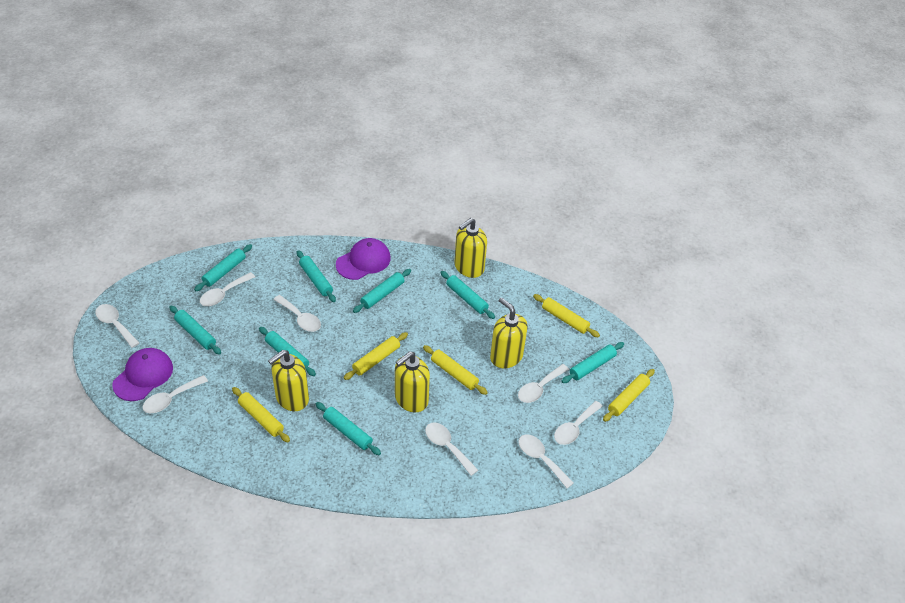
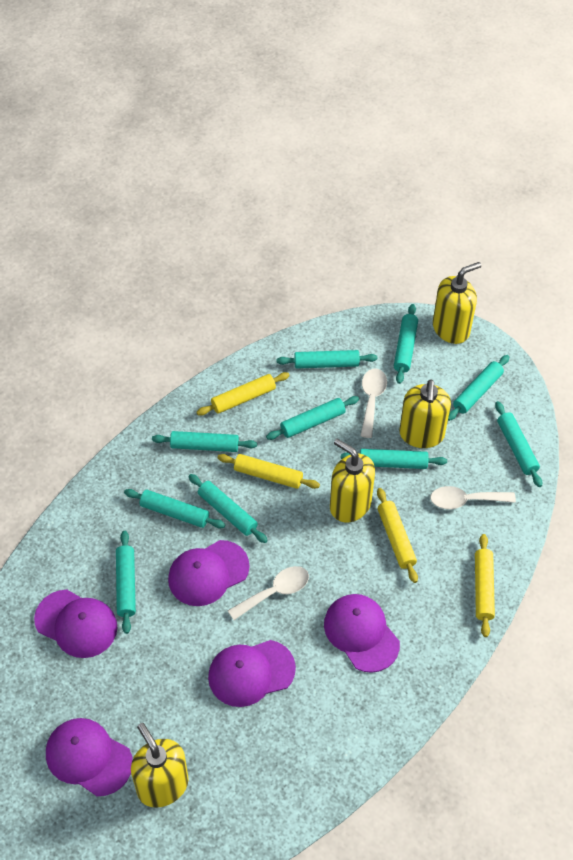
purple cap: 2 -> 5
turquoise rolling pin: 8 -> 10
white spoon: 8 -> 3
yellow rolling pin: 5 -> 4

